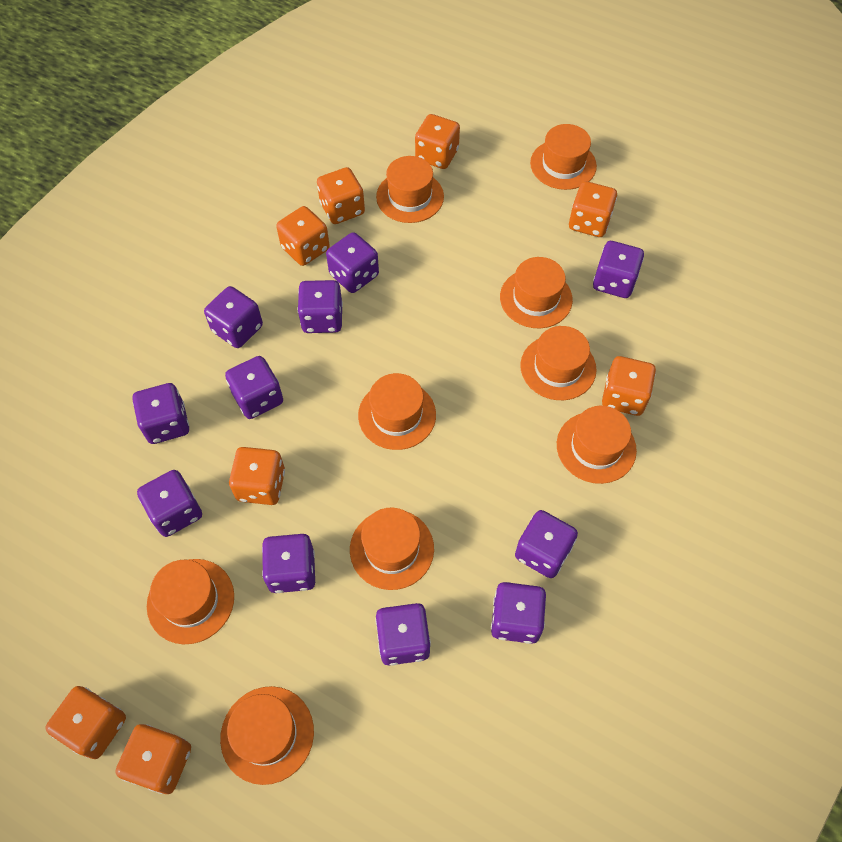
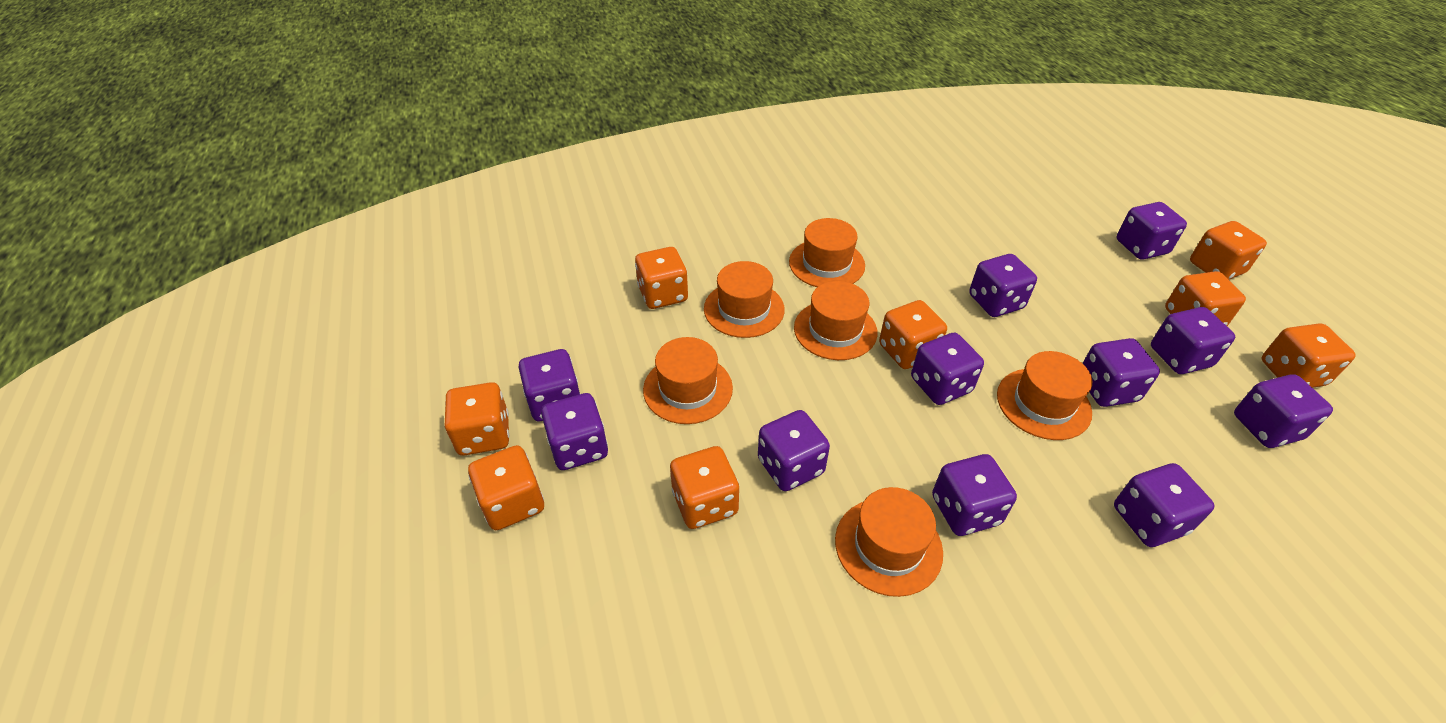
orange hat: 9 -> 6

